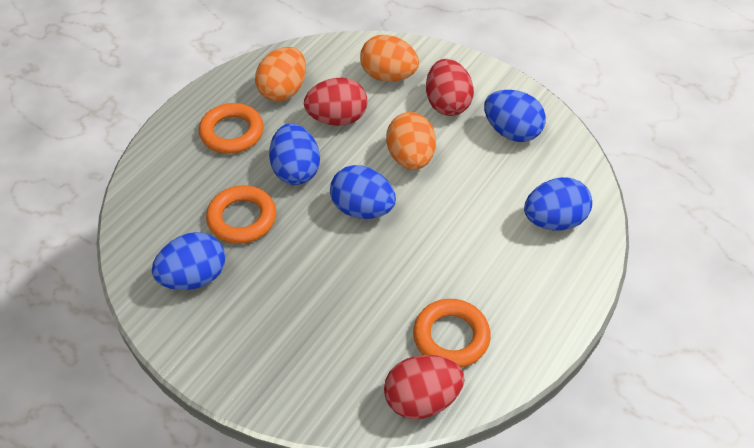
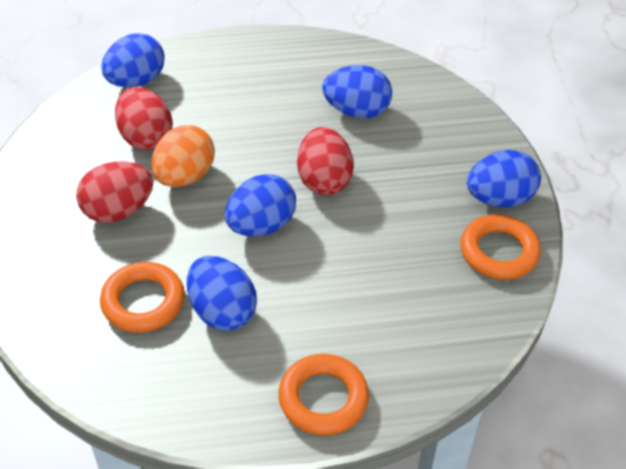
orange egg: 3 -> 1

